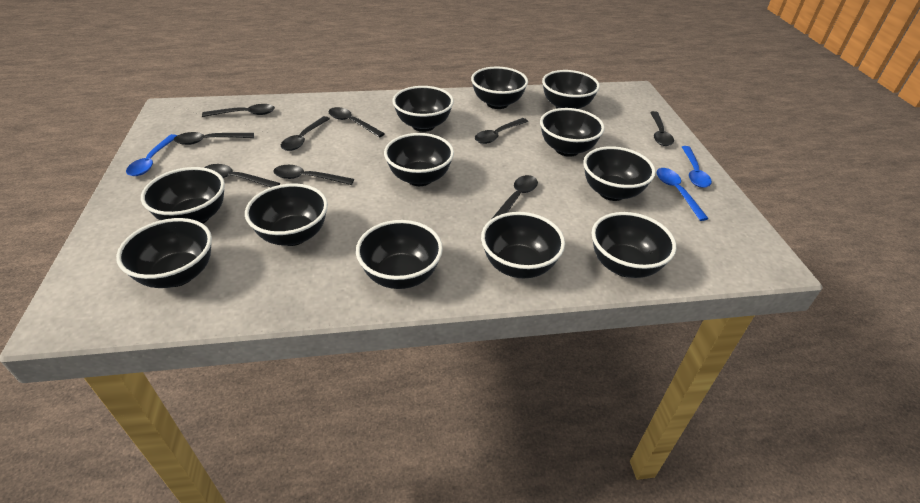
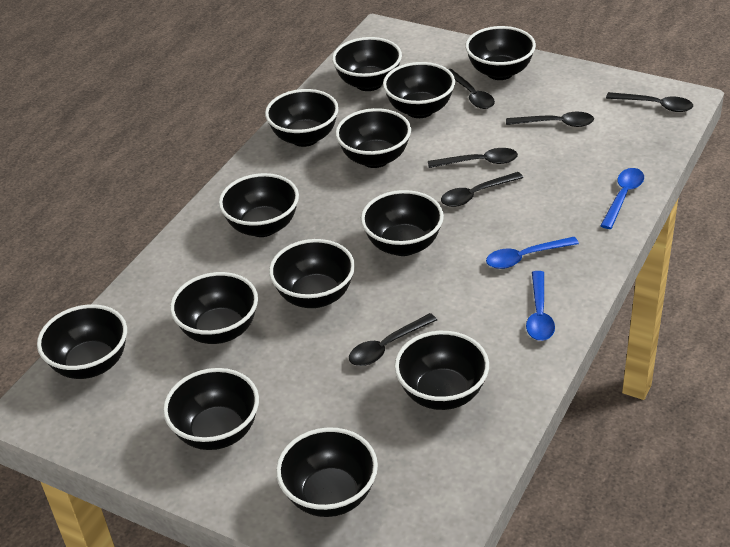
black bowl: 12 -> 13
black spoon: 9 -> 6

